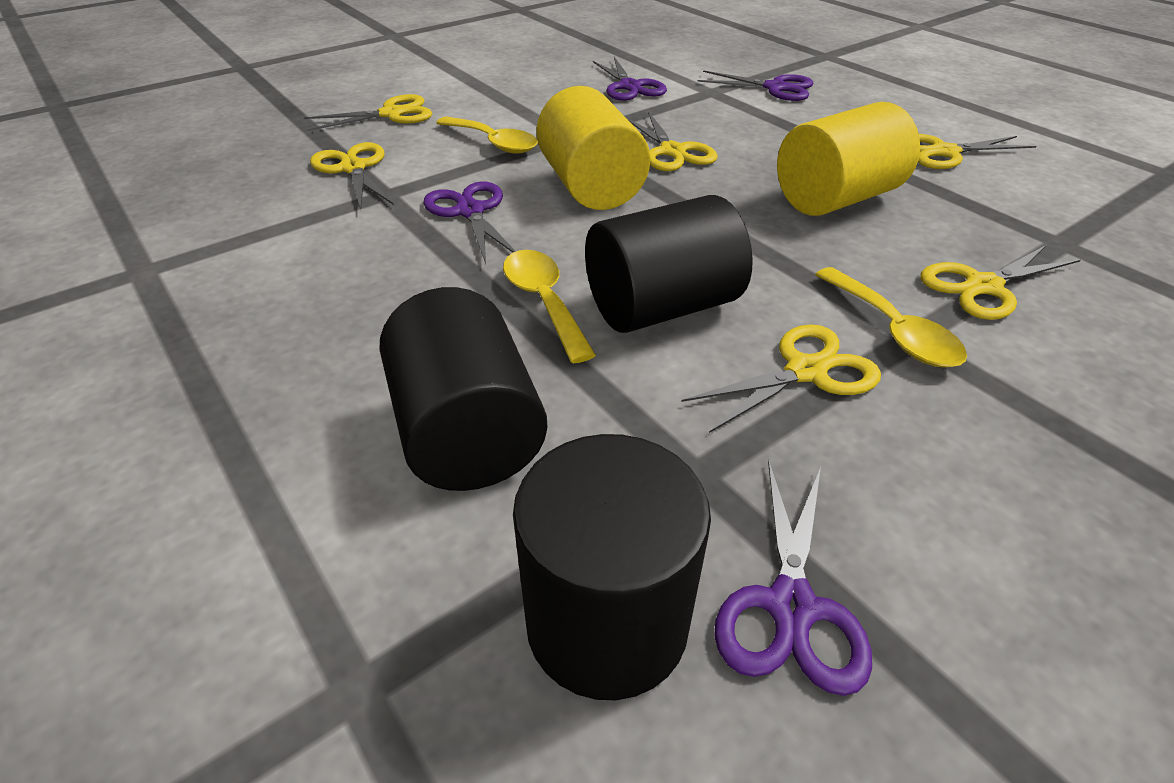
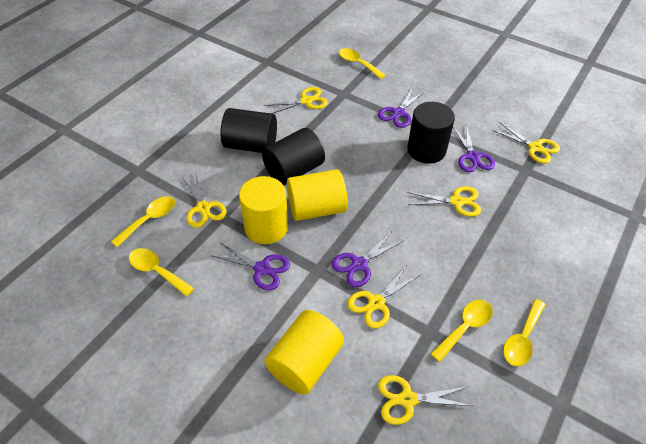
yellow cylinder: 2 -> 3
yellow spoon: 3 -> 5

